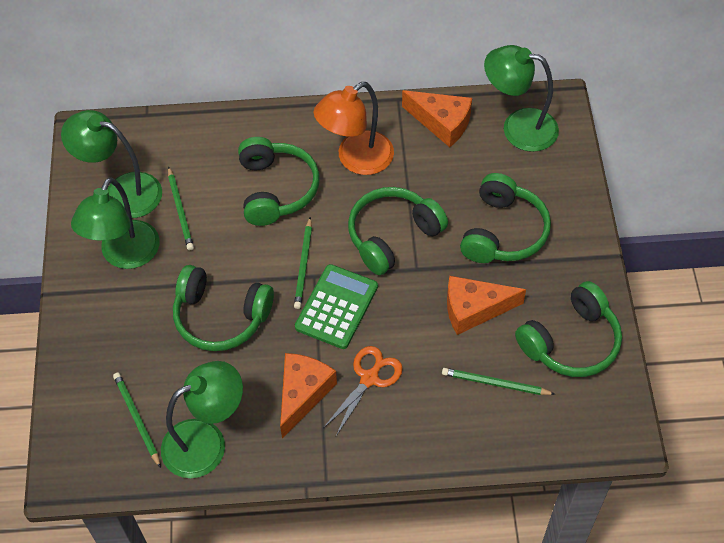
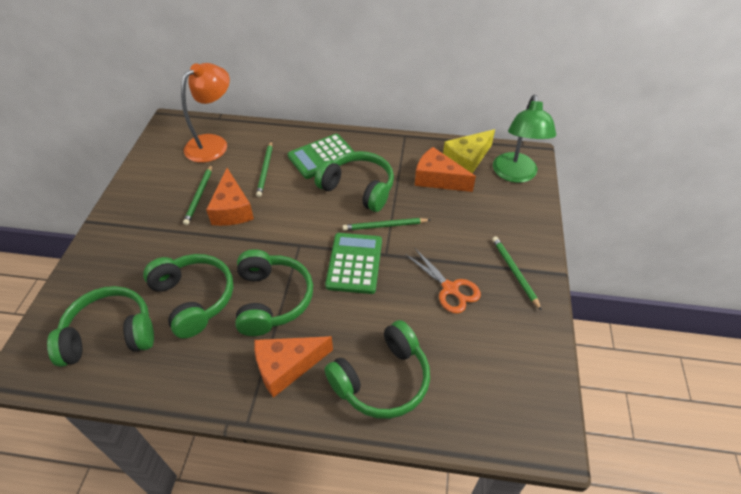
green calculator: 1 -> 2
green lamp: 4 -> 1
yellow cheese: 0 -> 1

